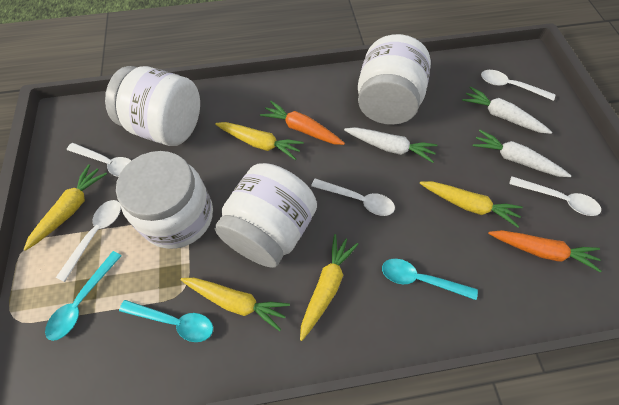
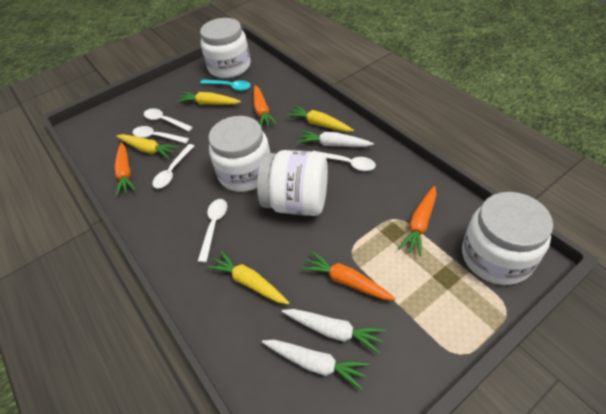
orange carrot: 2 -> 4
turquoise spoon: 3 -> 1
yellow carrot: 5 -> 4

